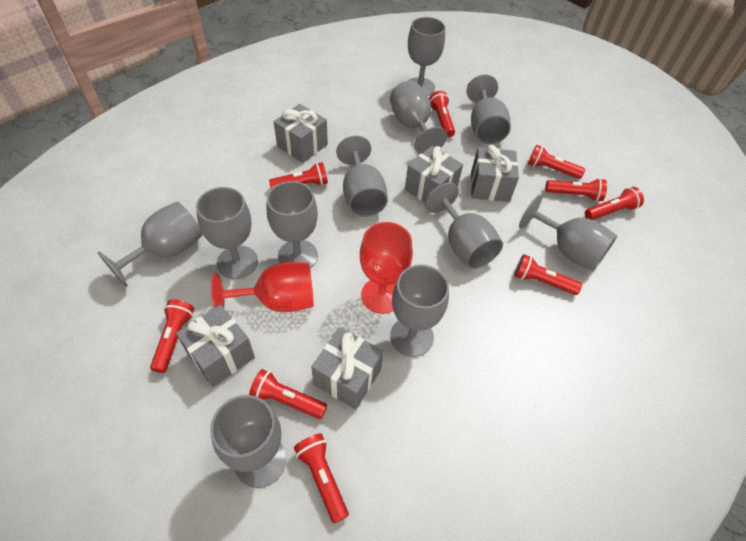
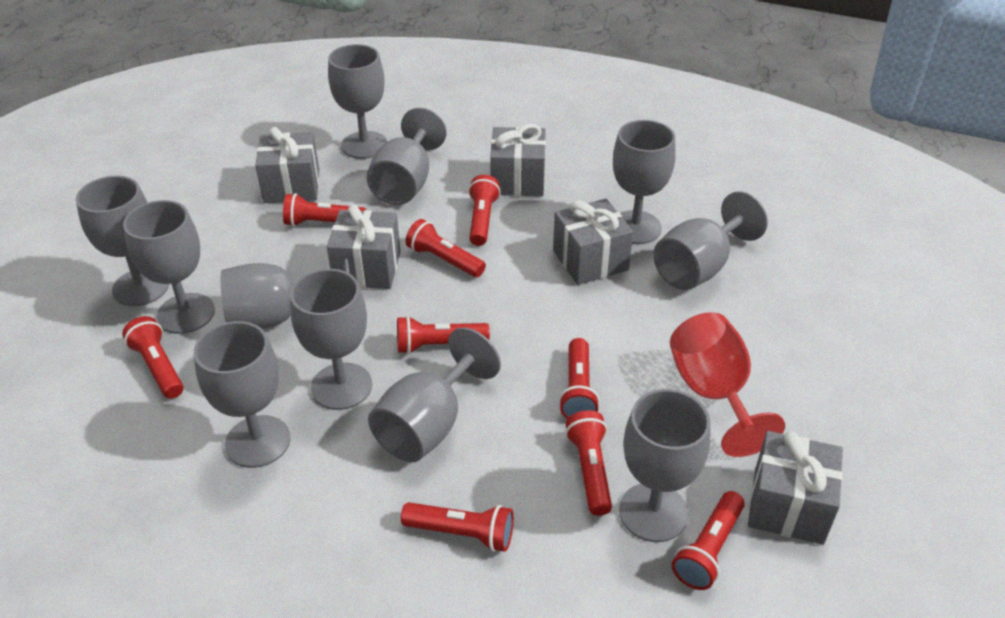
red goblet: 2 -> 1

